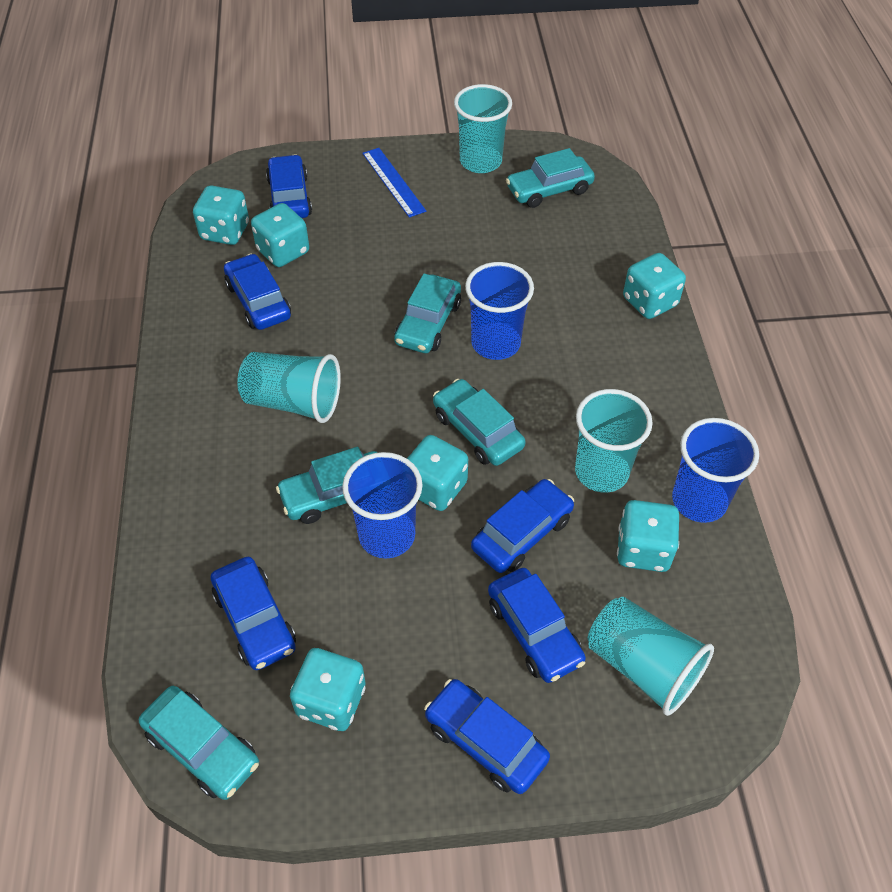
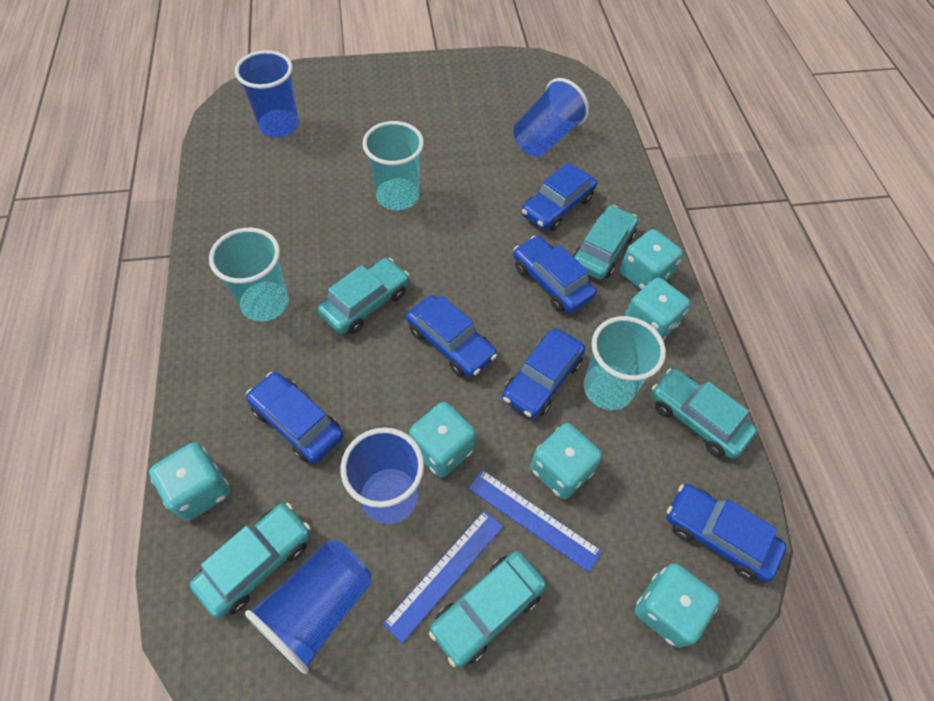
blue cup: 3 -> 4
blue ruler: 1 -> 2
turquoise cup: 4 -> 3

